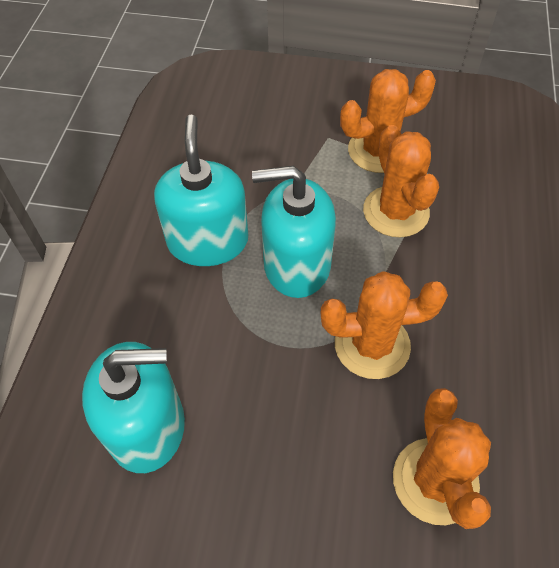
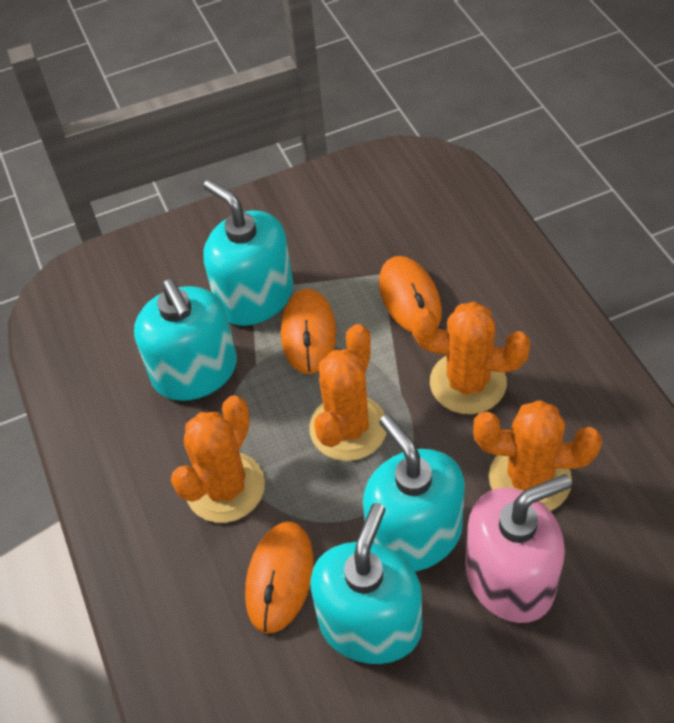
orange mouse: 0 -> 3
pink soap dispenser: 0 -> 1
turquoise soap dispenser: 3 -> 4

